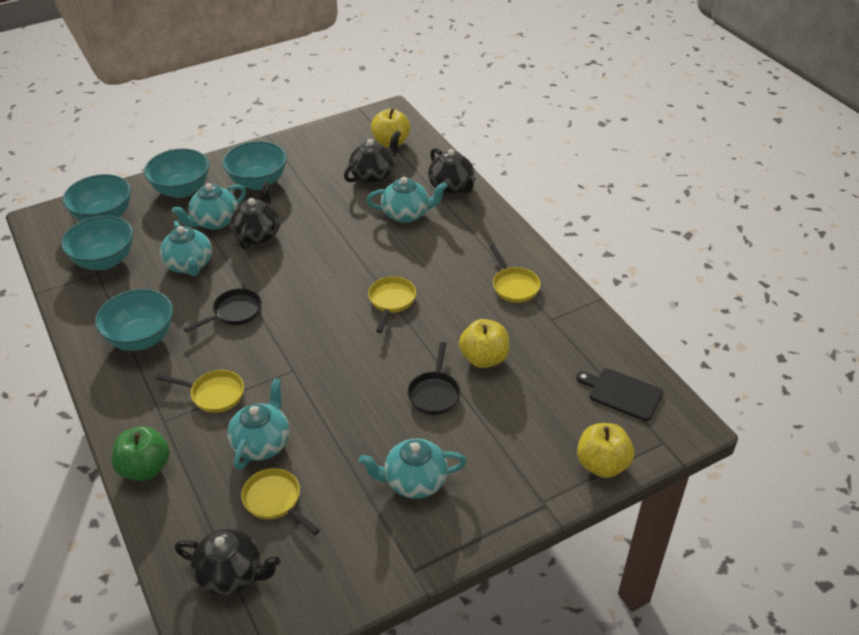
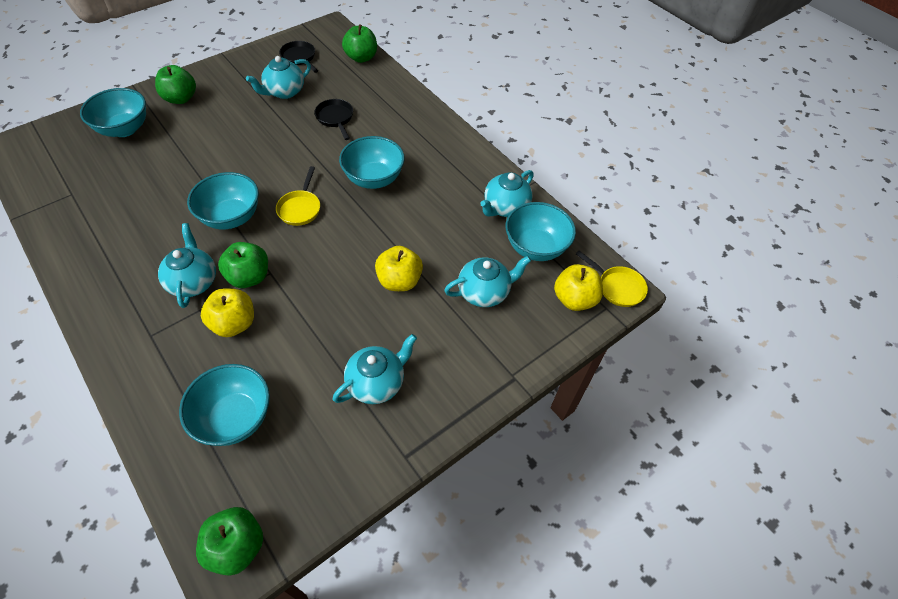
black cutting board: 1 -> 0
black teapot: 4 -> 0
green apple: 1 -> 4
yellow pan: 4 -> 2

